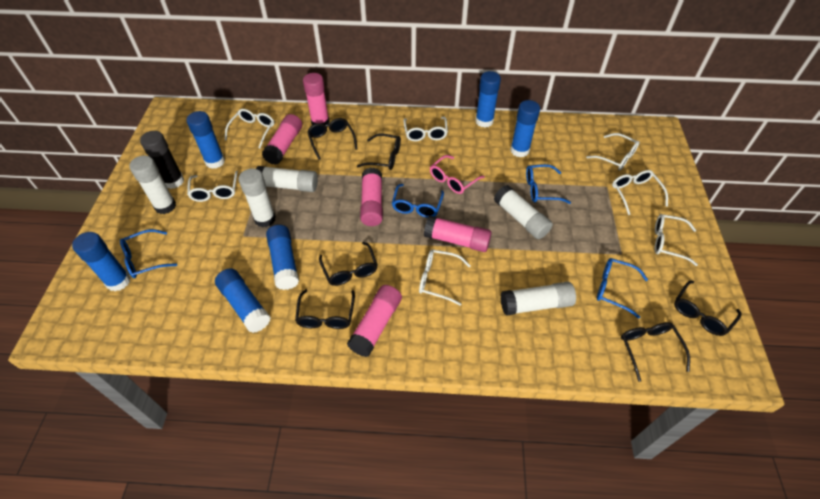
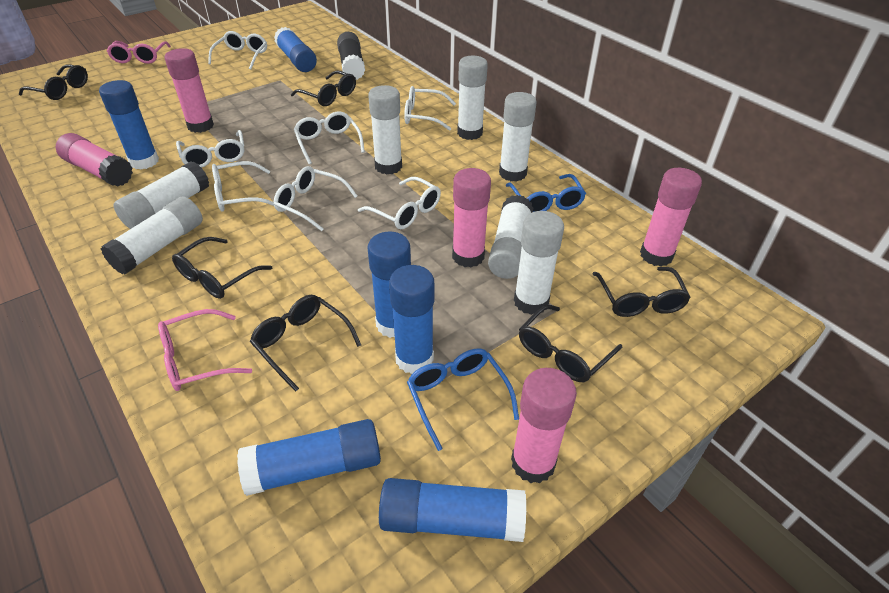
blue glasses: 4 -> 2
pink glasses: 1 -> 2
white glue stick: 5 -> 7

